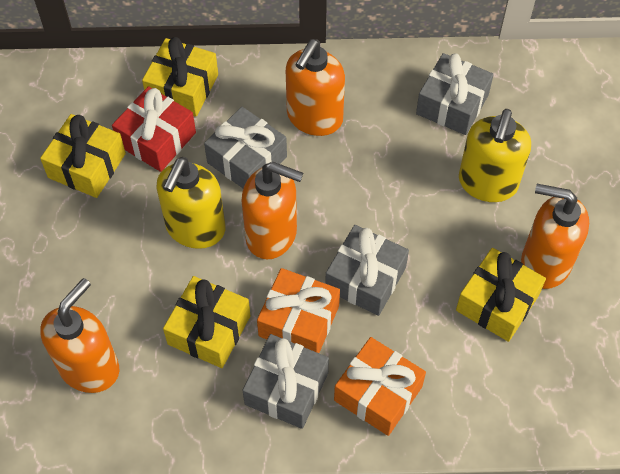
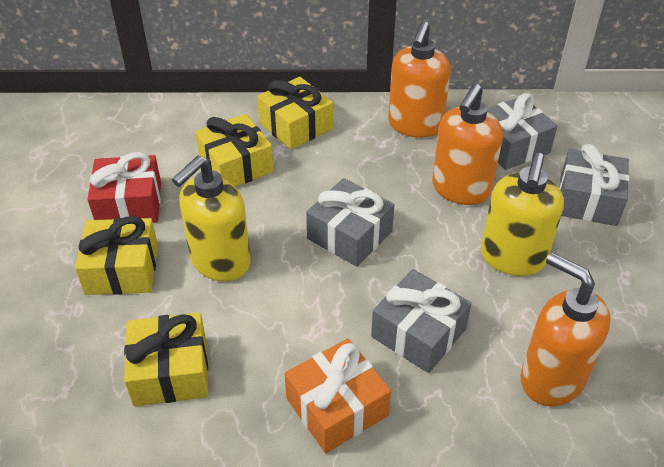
orange gift: 2 -> 1
orange soap dispenser: 4 -> 3

